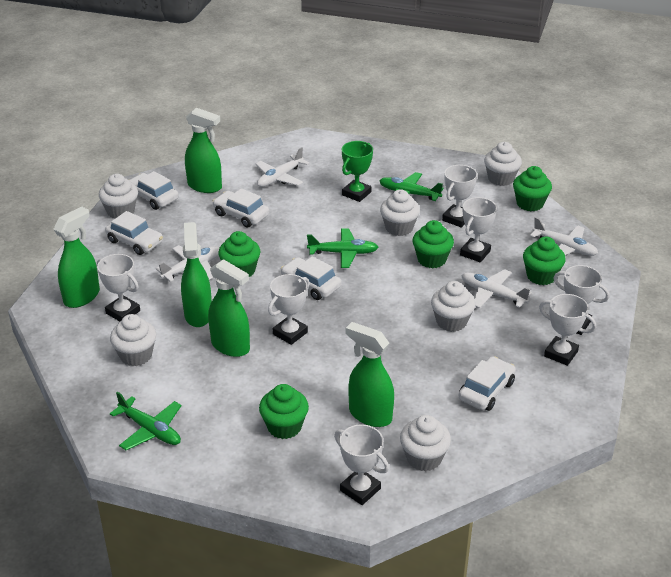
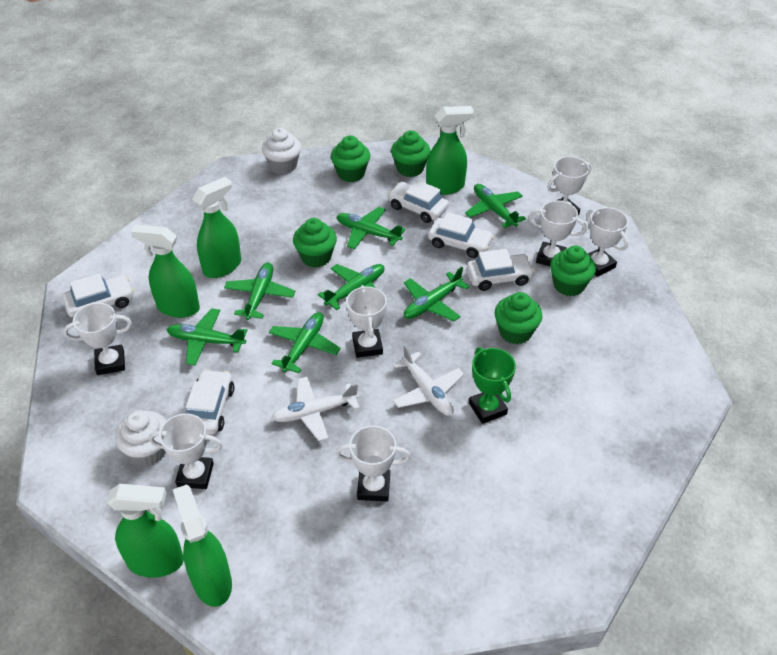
green plane: 3 -> 7
white cupcake: 6 -> 2
white plane: 4 -> 2

